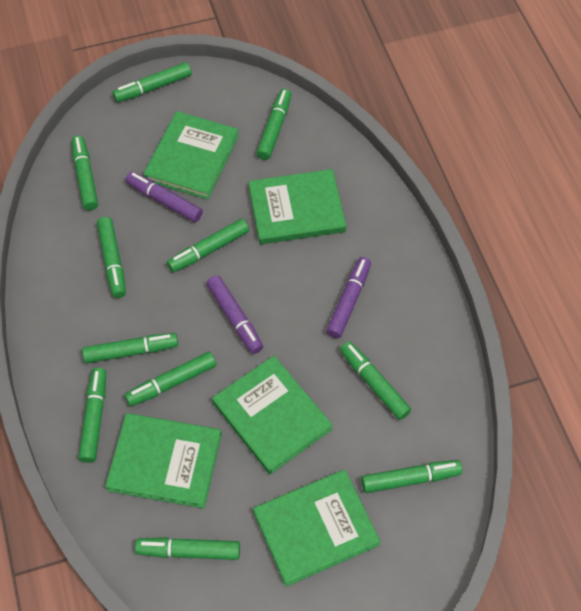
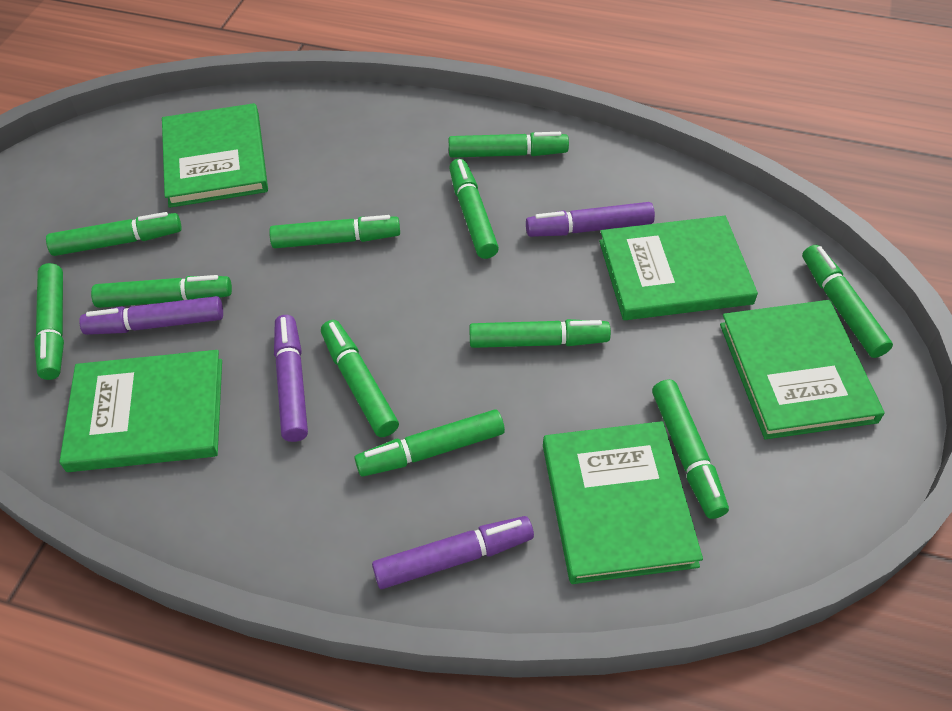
purple marker: 3 -> 4

